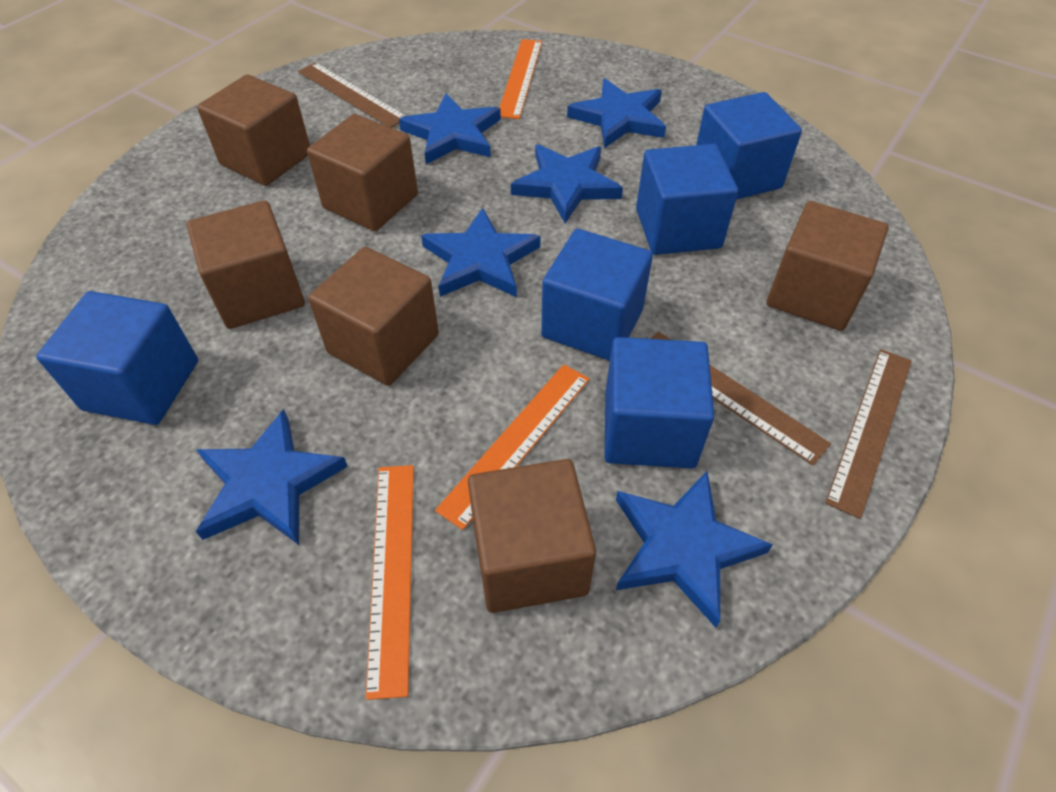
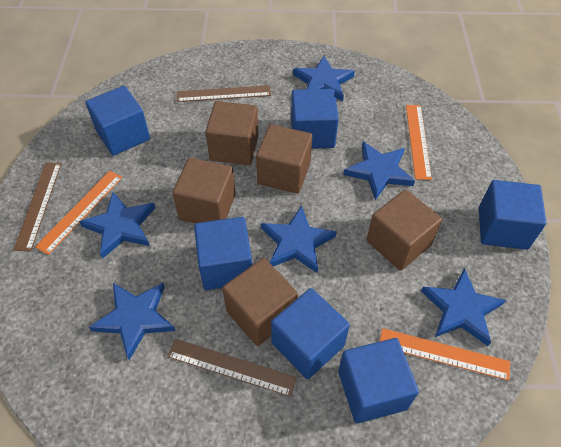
blue cube: 5 -> 6
brown cube: 6 -> 5

